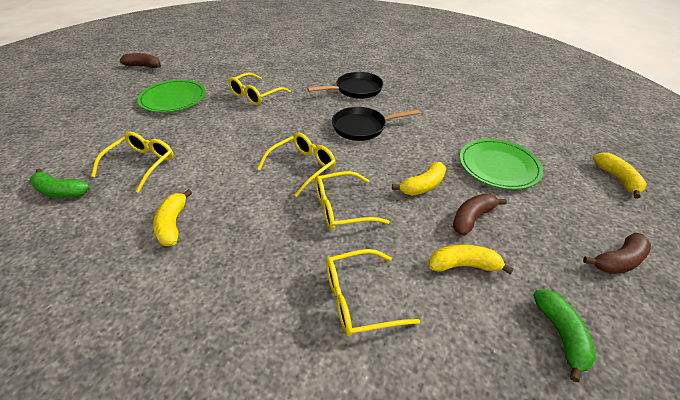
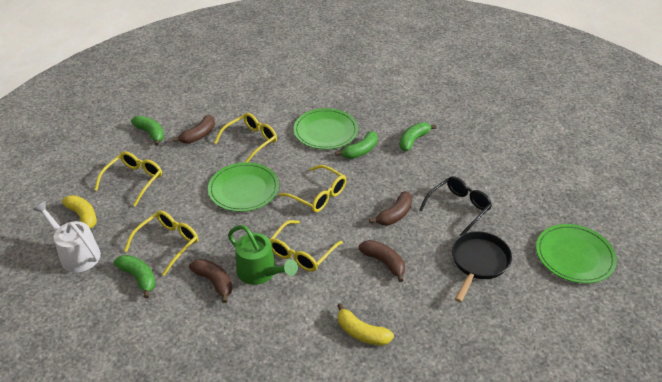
black glasses: 0 -> 1
black pan: 2 -> 1
brown banana: 3 -> 4
green banana: 2 -> 4
green plate: 2 -> 3
green watering can: 0 -> 1
white watering can: 0 -> 1
yellow banana: 4 -> 2

